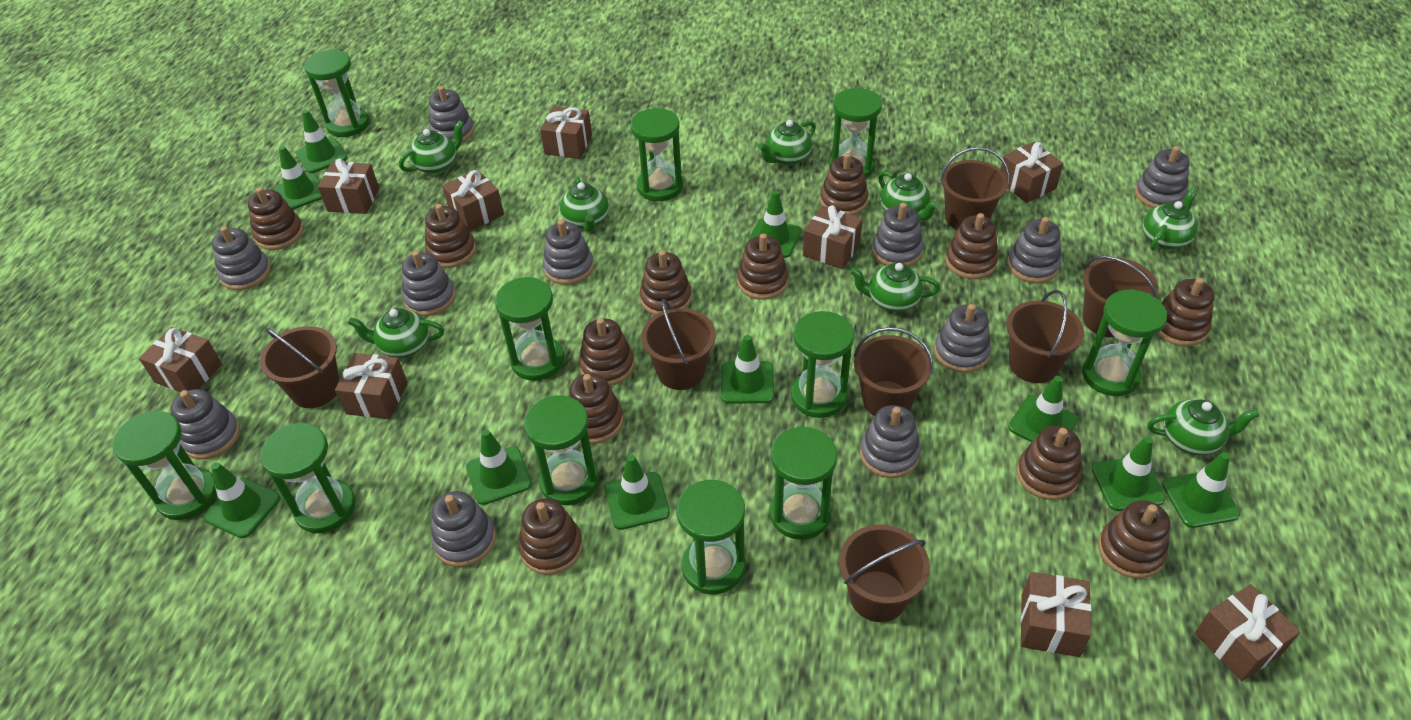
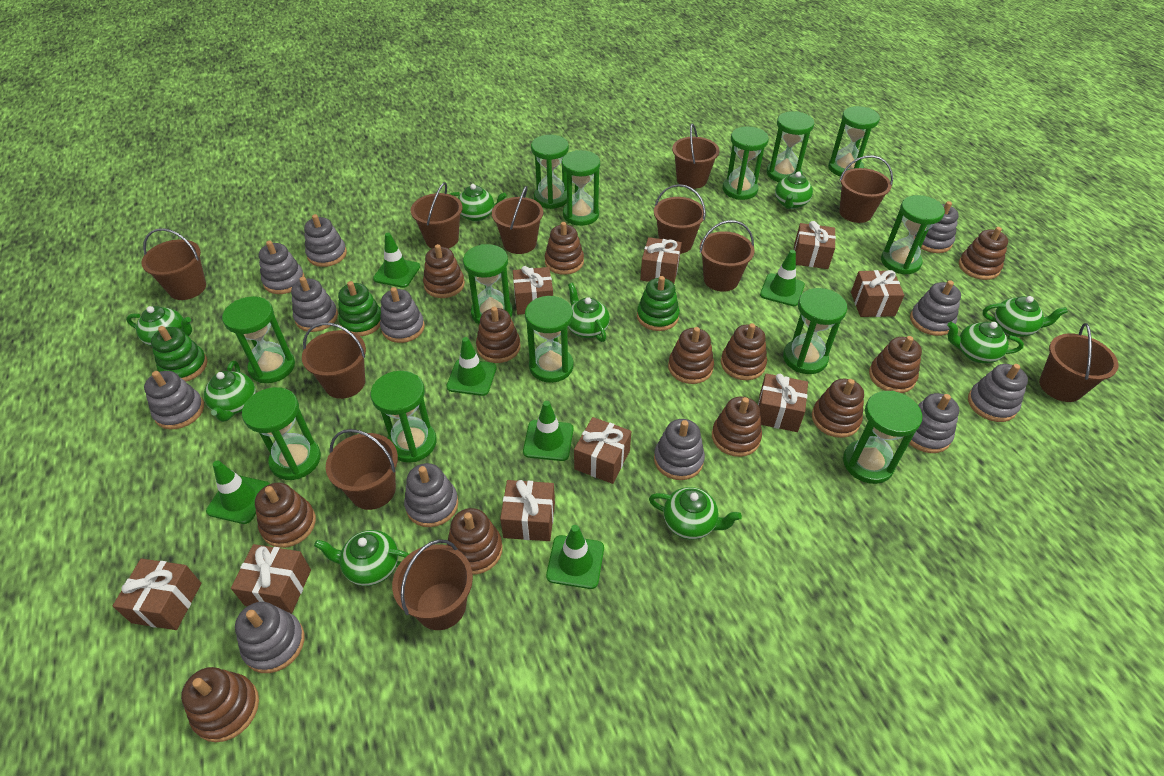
brown bucket: 7 -> 11
green hourglass: 11 -> 13
green stacking toy: 0 -> 3
green teapot: 8 -> 9
green traffic cone: 10 -> 6
grey stacking toy: 11 -> 12

